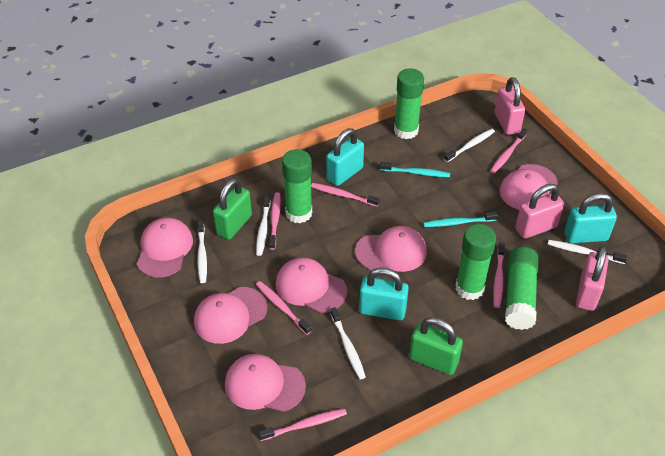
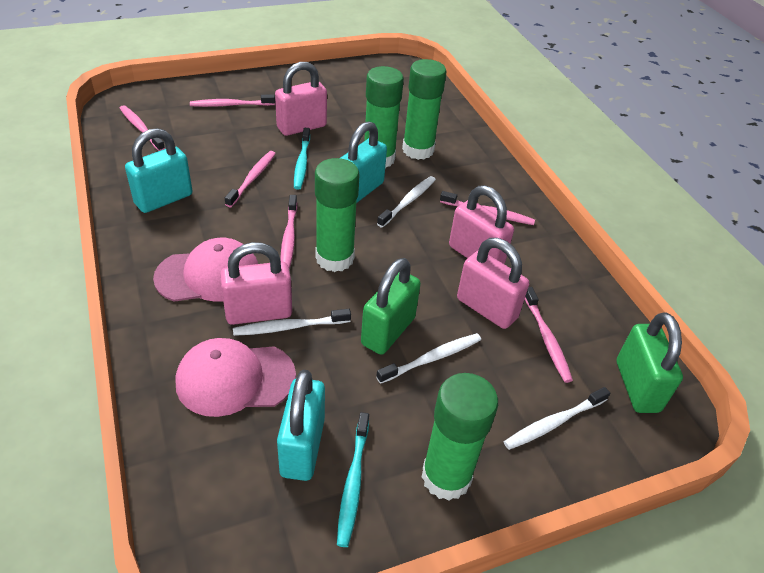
pink cap: 6 -> 2
pink padlock: 3 -> 4
white toothbrush: 5 -> 4

